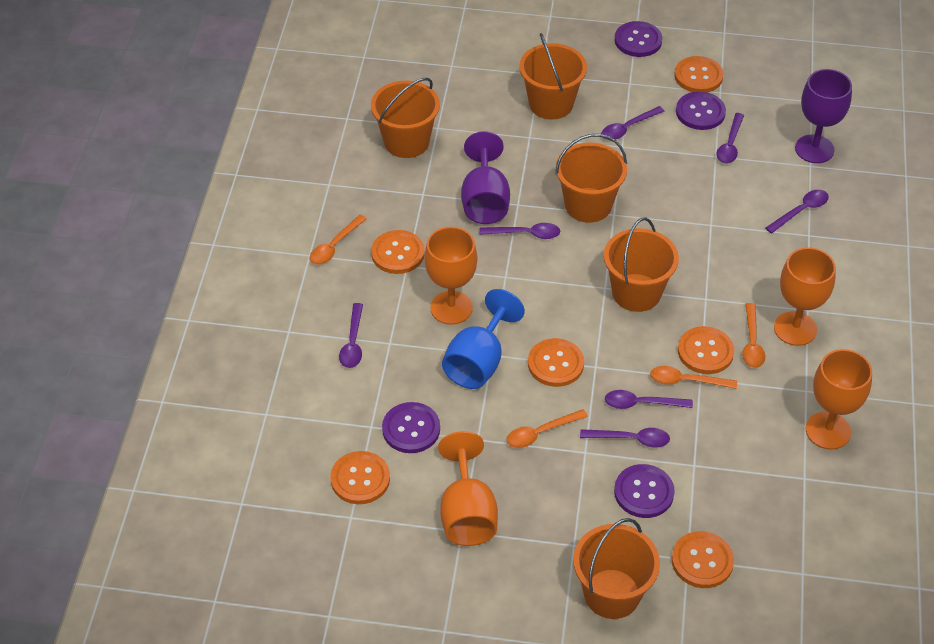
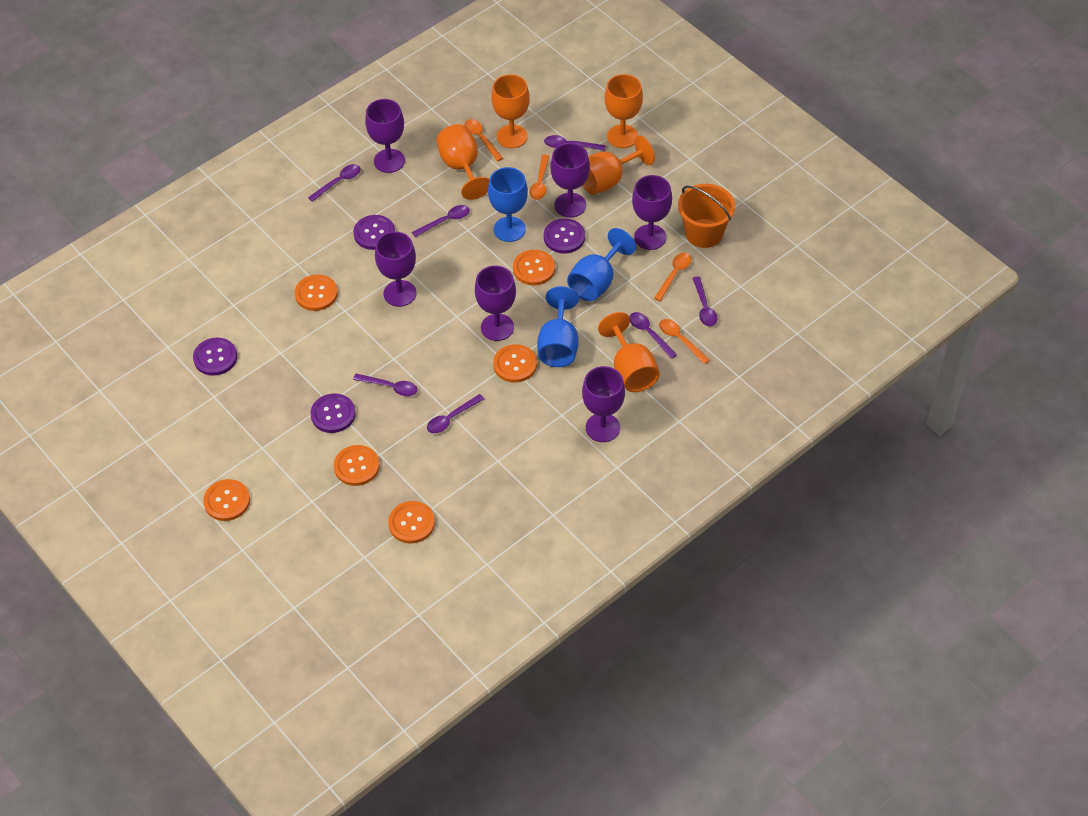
blue goblet: 1 -> 3
orange bucket: 5 -> 1
orange goblet: 4 -> 5
purple goblet: 2 -> 6

